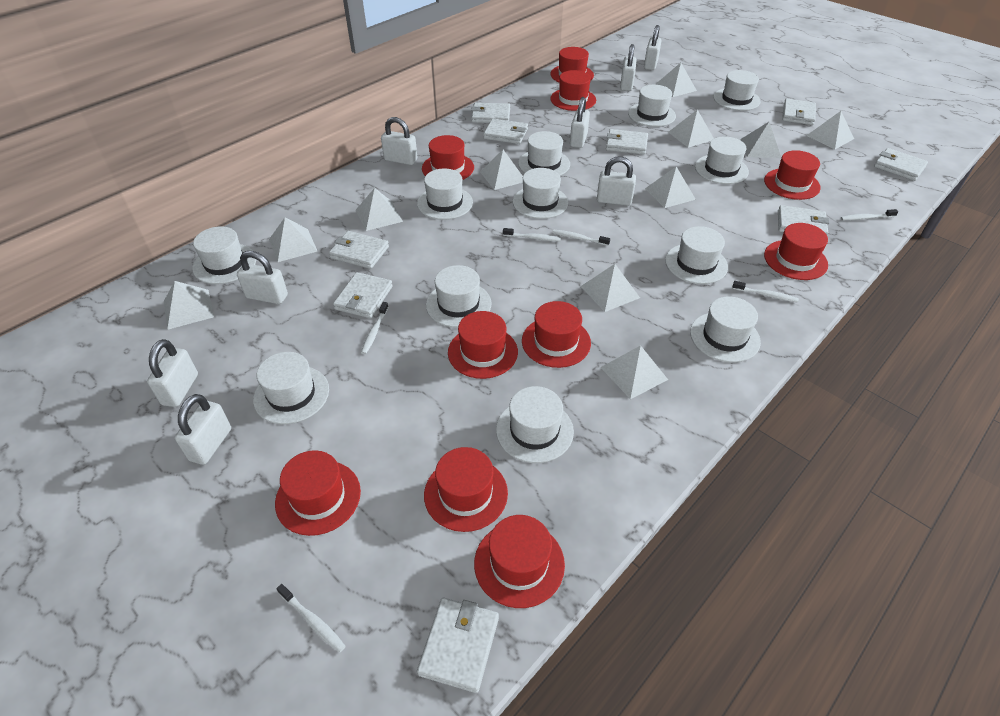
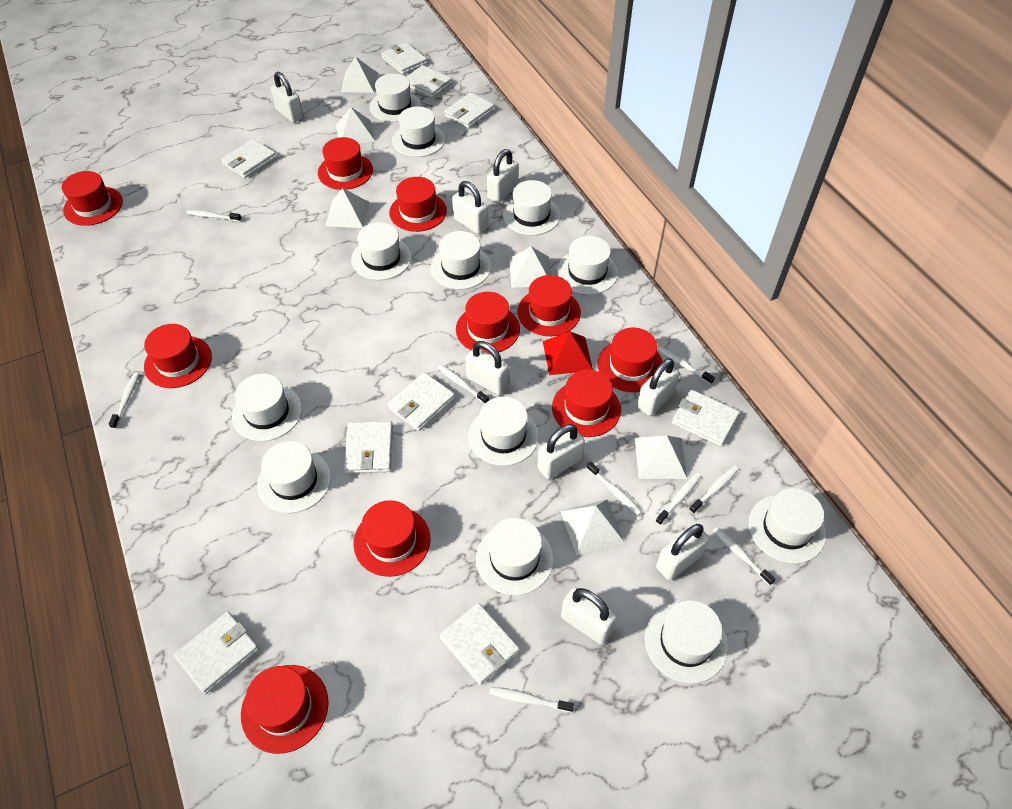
red pyramid: 0 -> 1
white pyramid: 11 -> 6
white toothbrush: 6 -> 9

